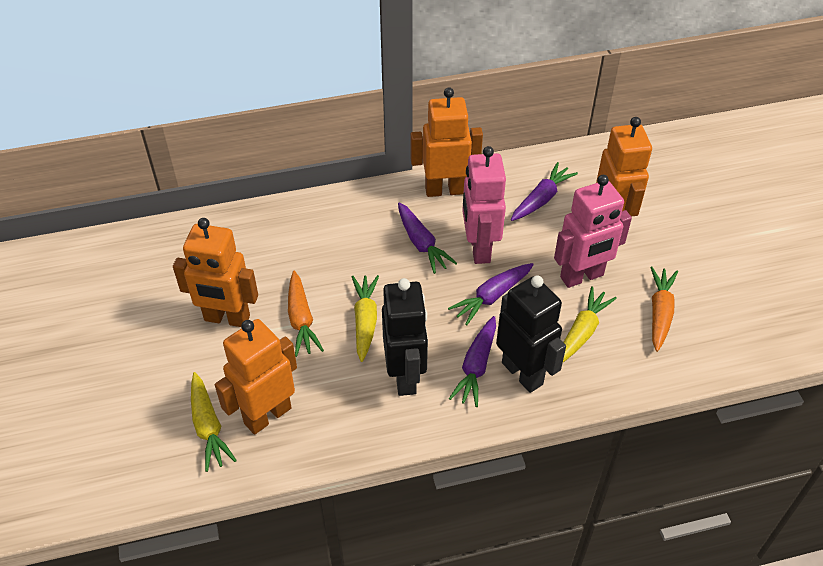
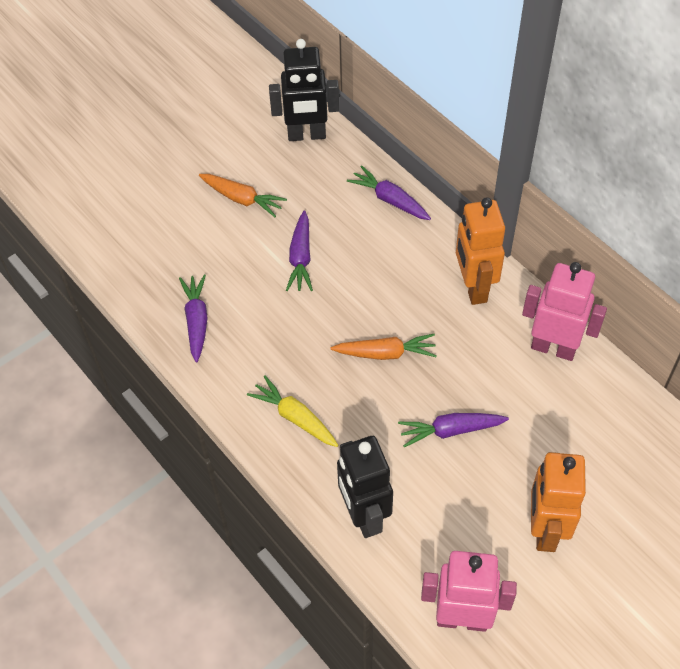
orange robot: 4 -> 2
yellow carrot: 3 -> 1

